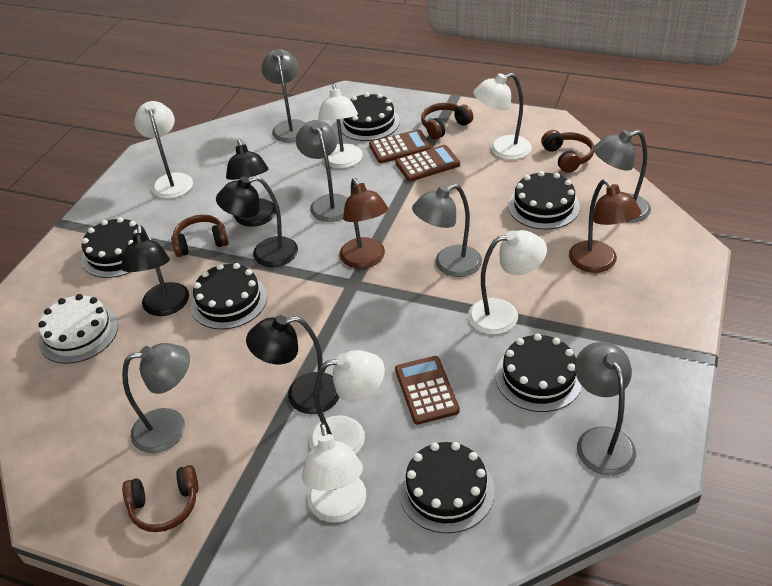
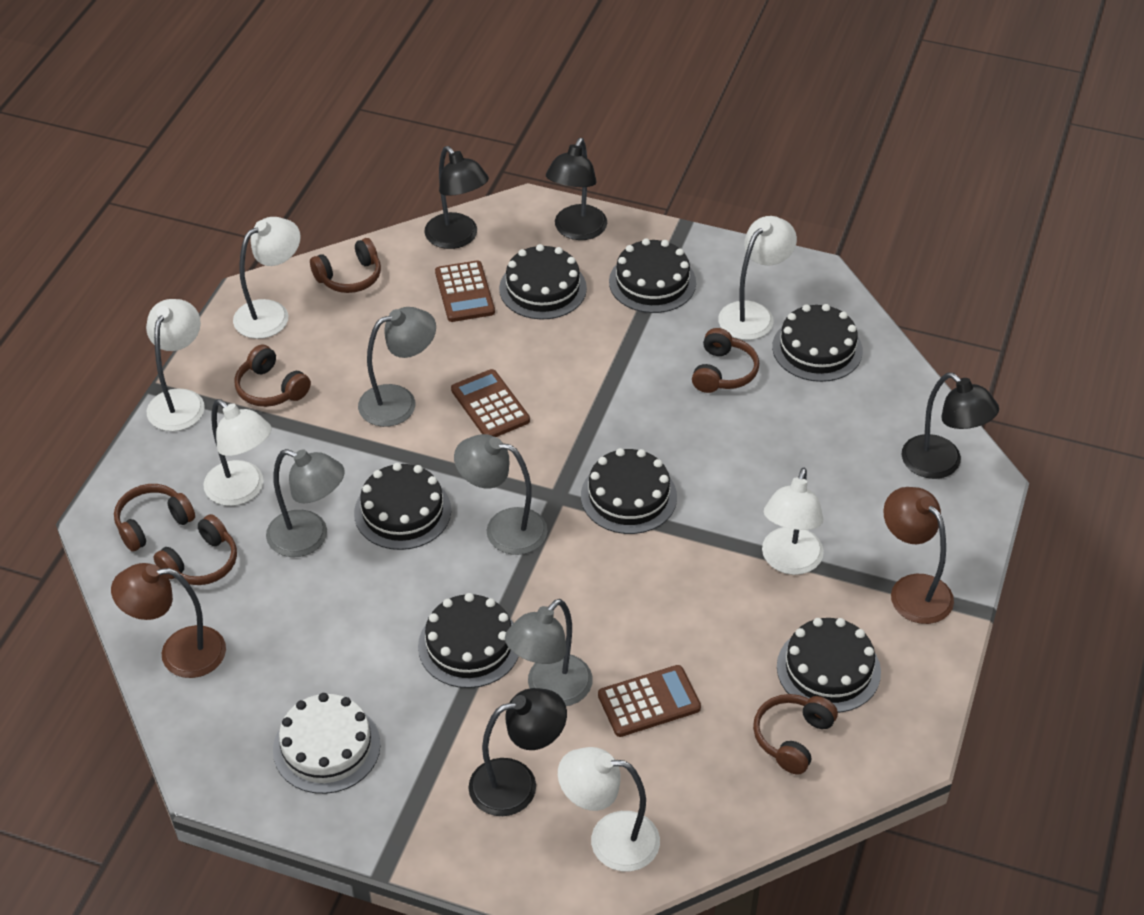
black cake: 6 -> 7
brown headphones: 4 -> 6
grey lamp: 6 -> 4

